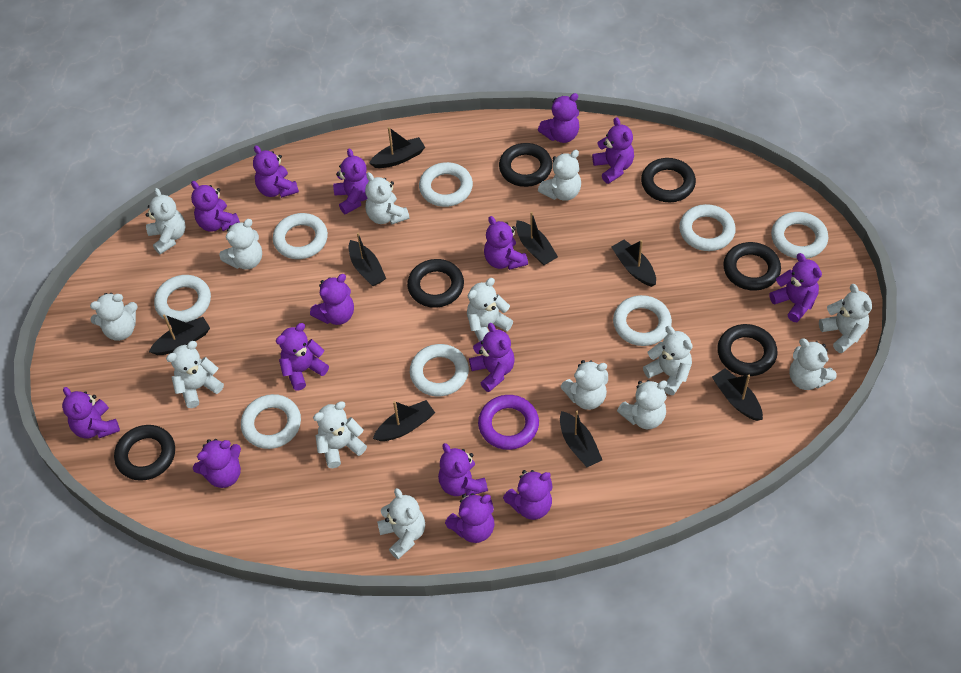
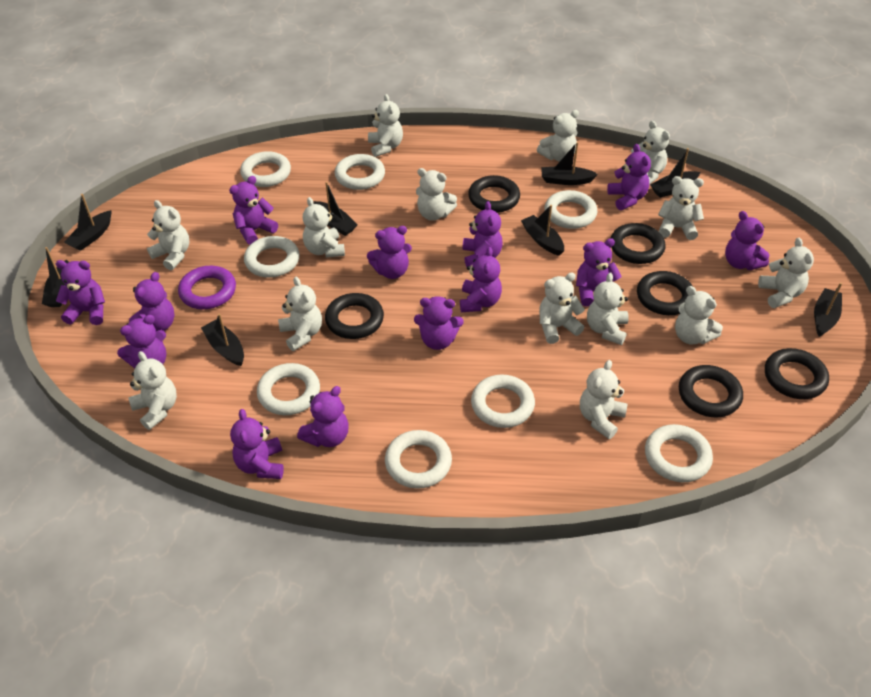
purple teddy bear: 15 -> 13

